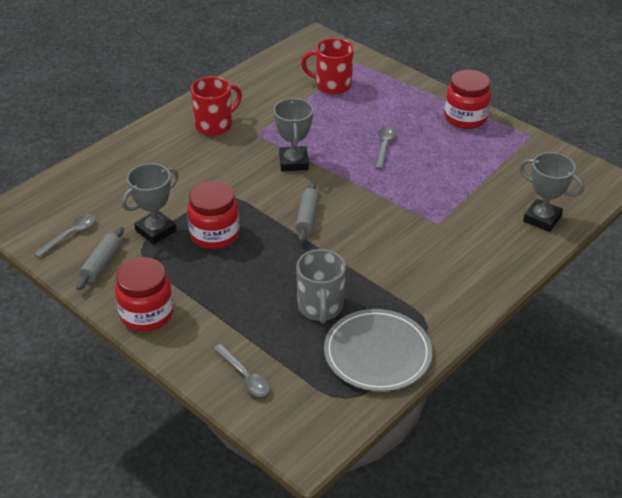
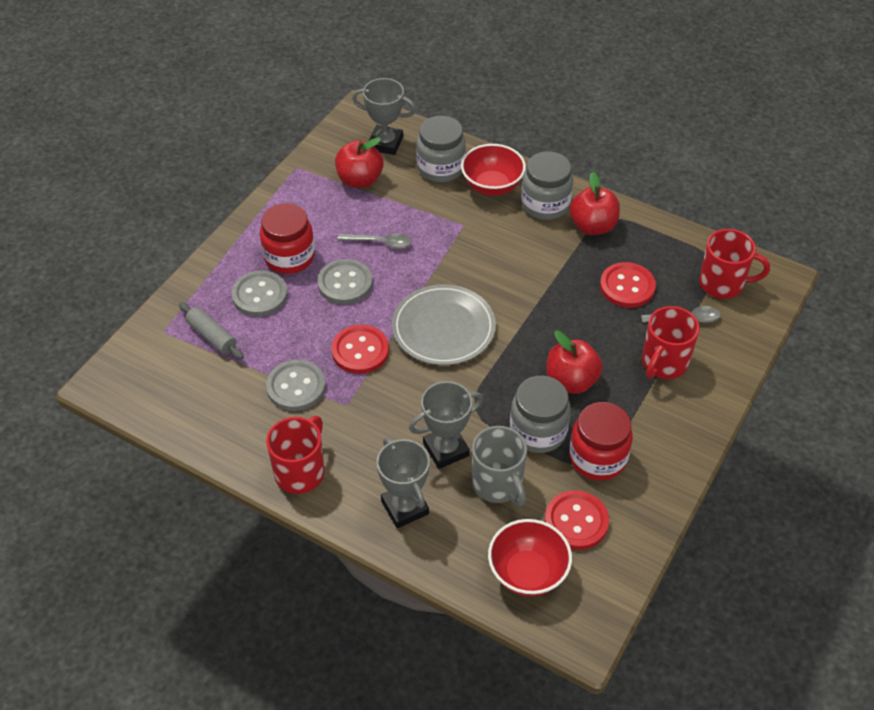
grey button: 0 -> 3
grey jar: 0 -> 3
grey rolling pin: 2 -> 1
grey spoon: 3 -> 2
red apple: 0 -> 3
red bowl: 0 -> 2
red button: 0 -> 3
red jar: 3 -> 2
red mug: 2 -> 3

